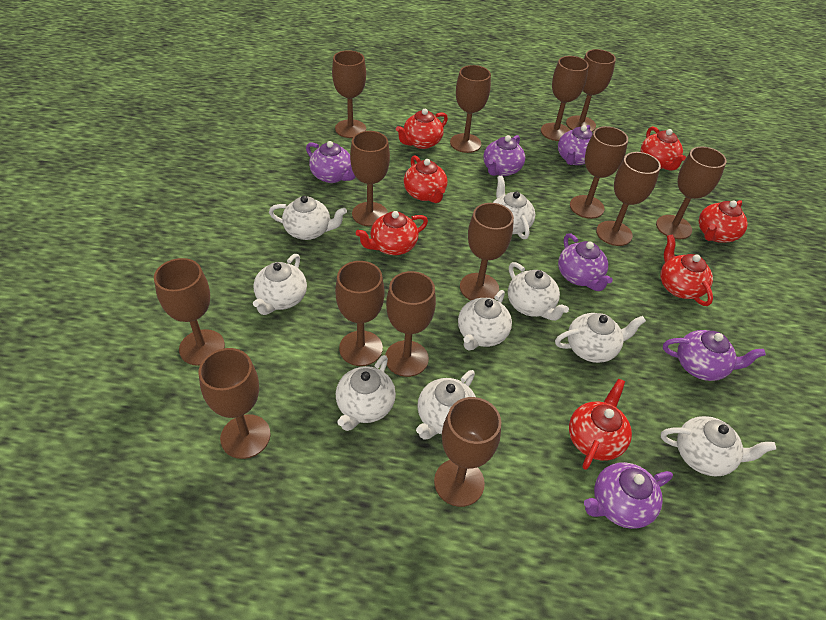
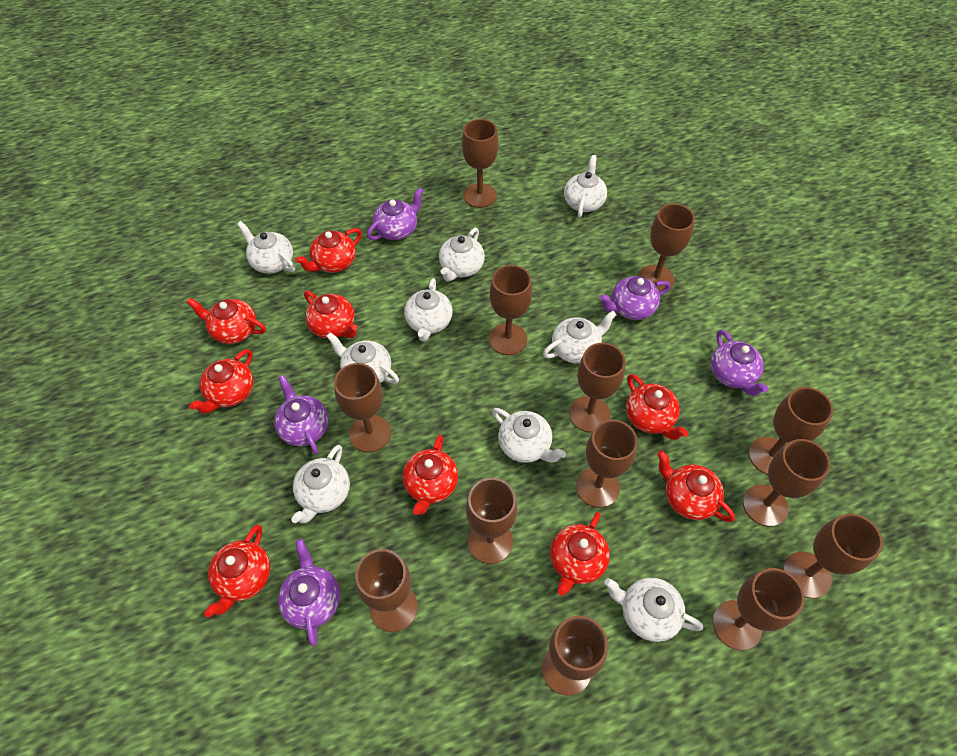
brown goblet: 14 -> 13
purple teapot: 6 -> 5
red teapot: 7 -> 9

